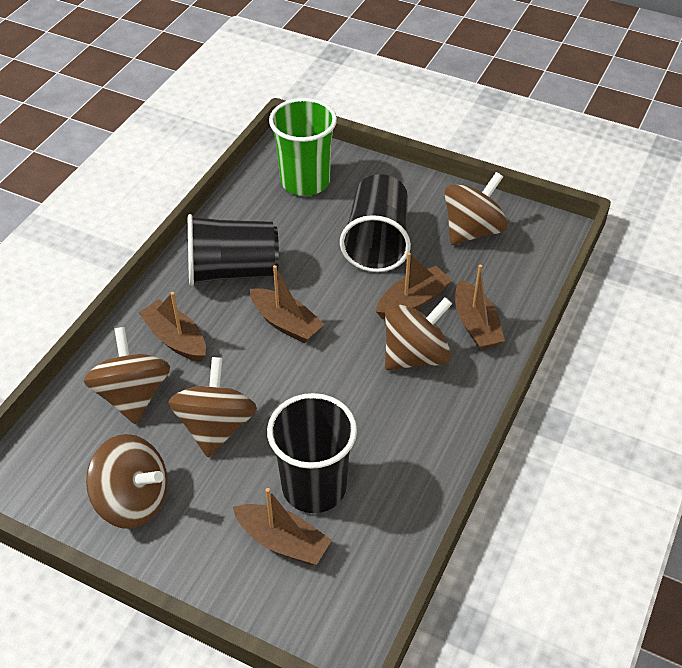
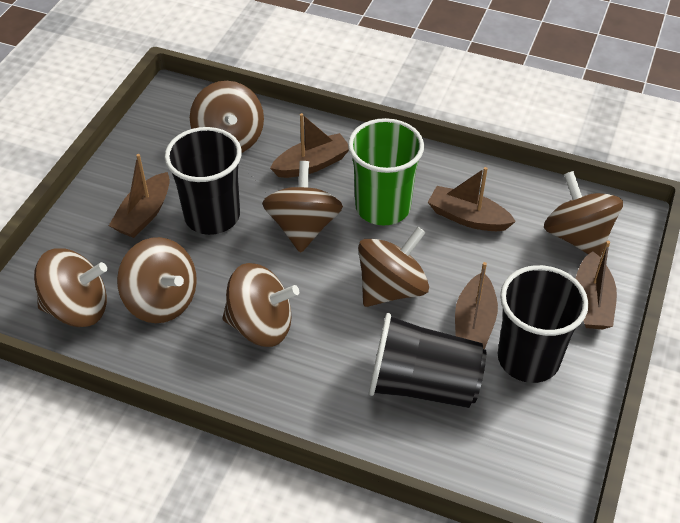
brown spinning top: 5 -> 7

